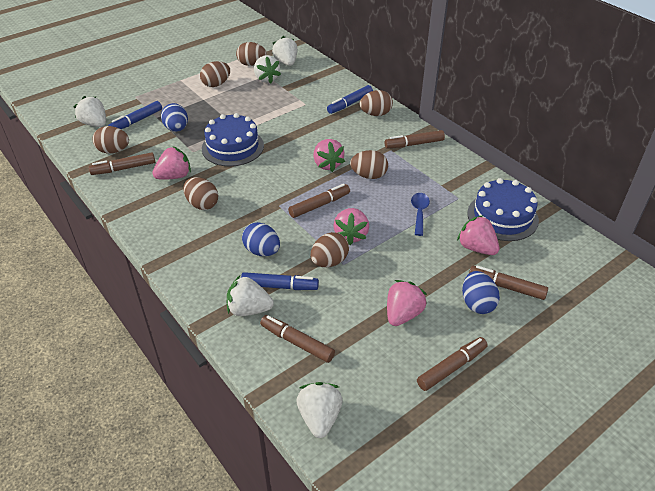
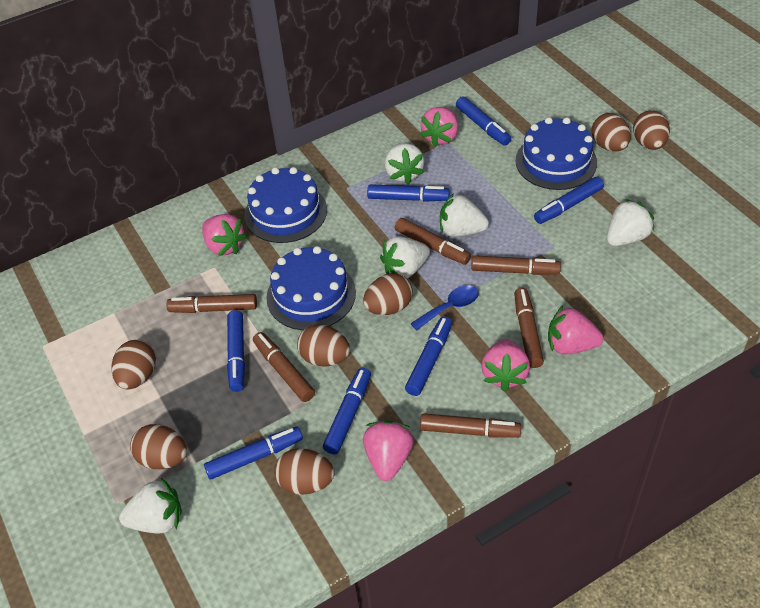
blue cake: 2 -> 3
blue egg: 3 -> 0
blue marker: 3 -> 7

